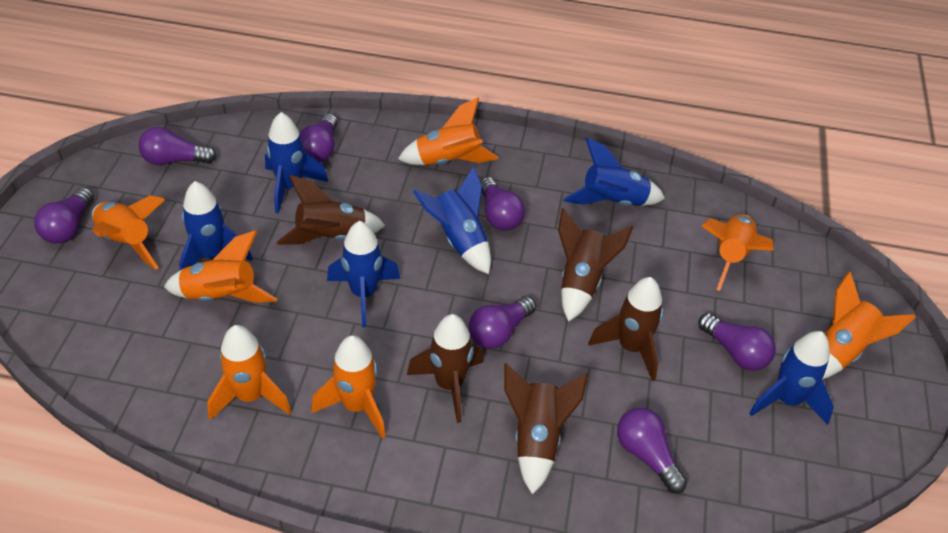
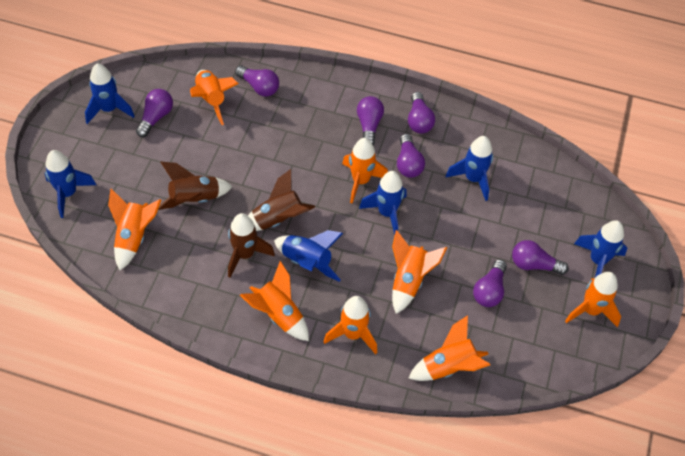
brown rocket: 5 -> 3
orange rocket: 7 -> 8

